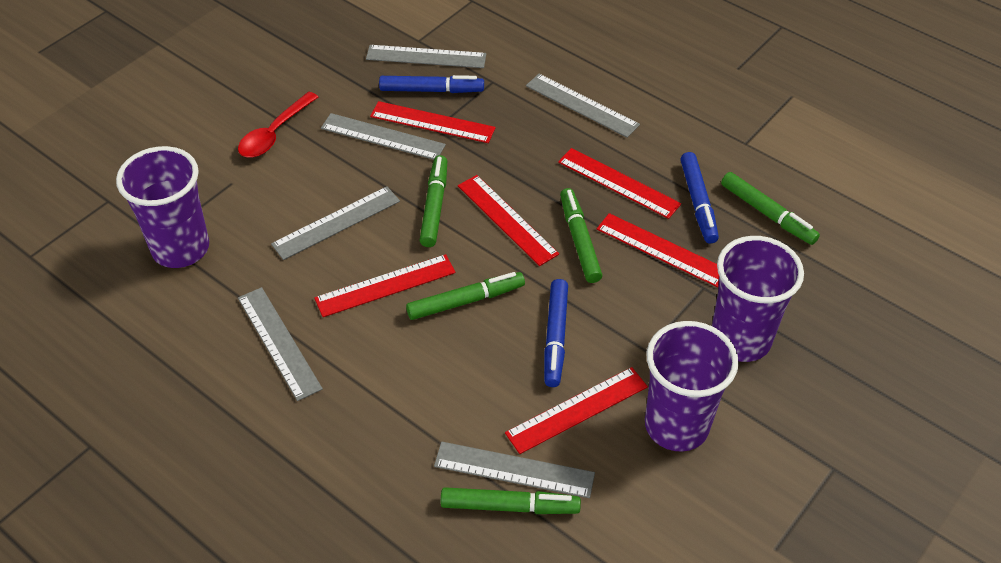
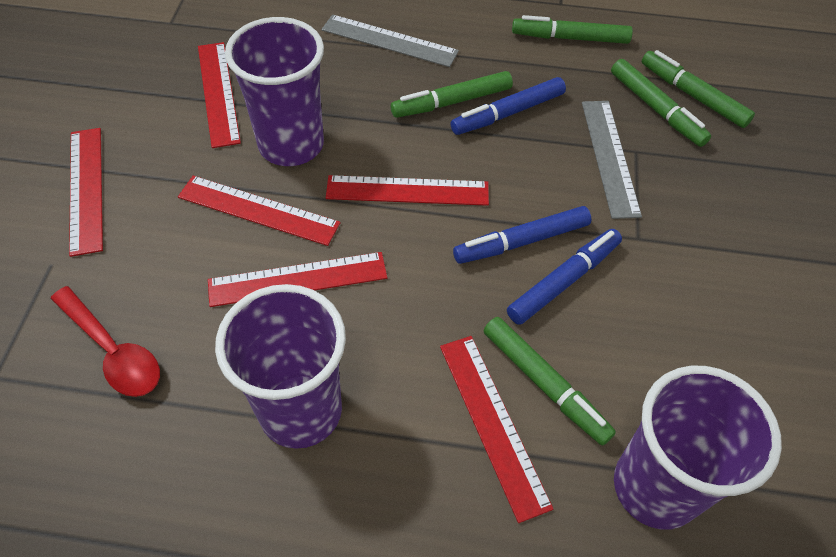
grey ruler: 6 -> 2

